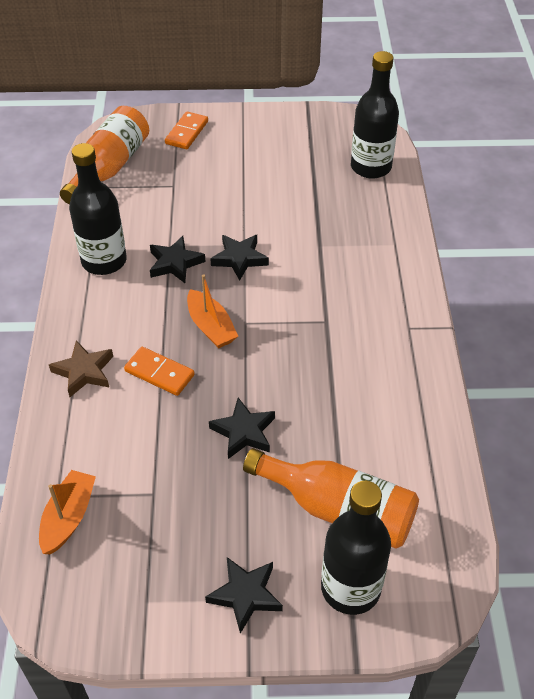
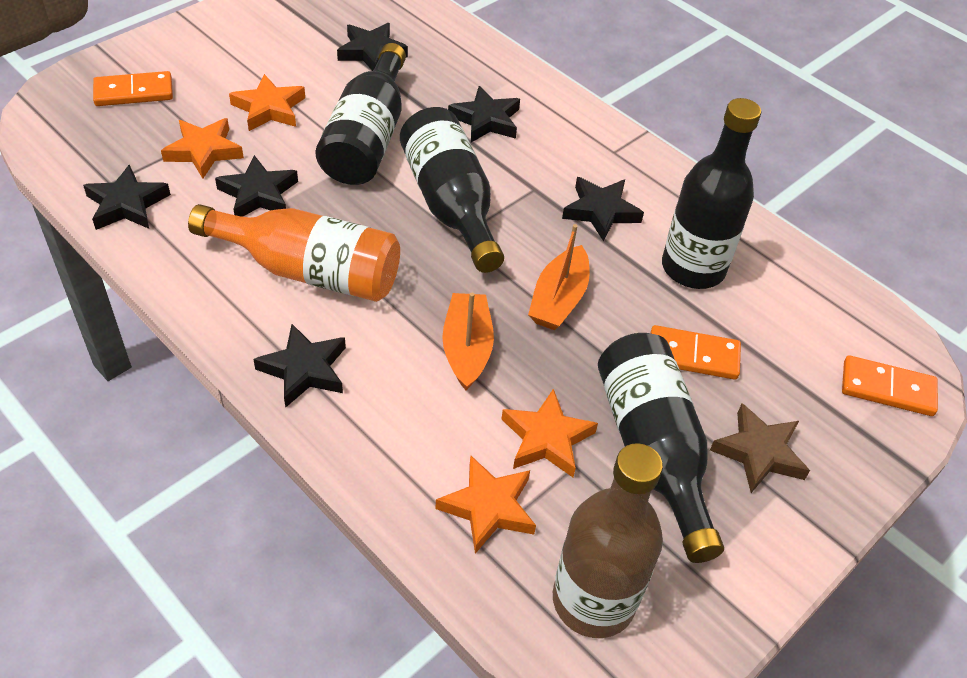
black bottle: 3 -> 4
black star: 4 -> 6
brown bottle: 0 -> 1
orange bottle: 2 -> 1
orange domino: 2 -> 3
orange star: 0 -> 4

